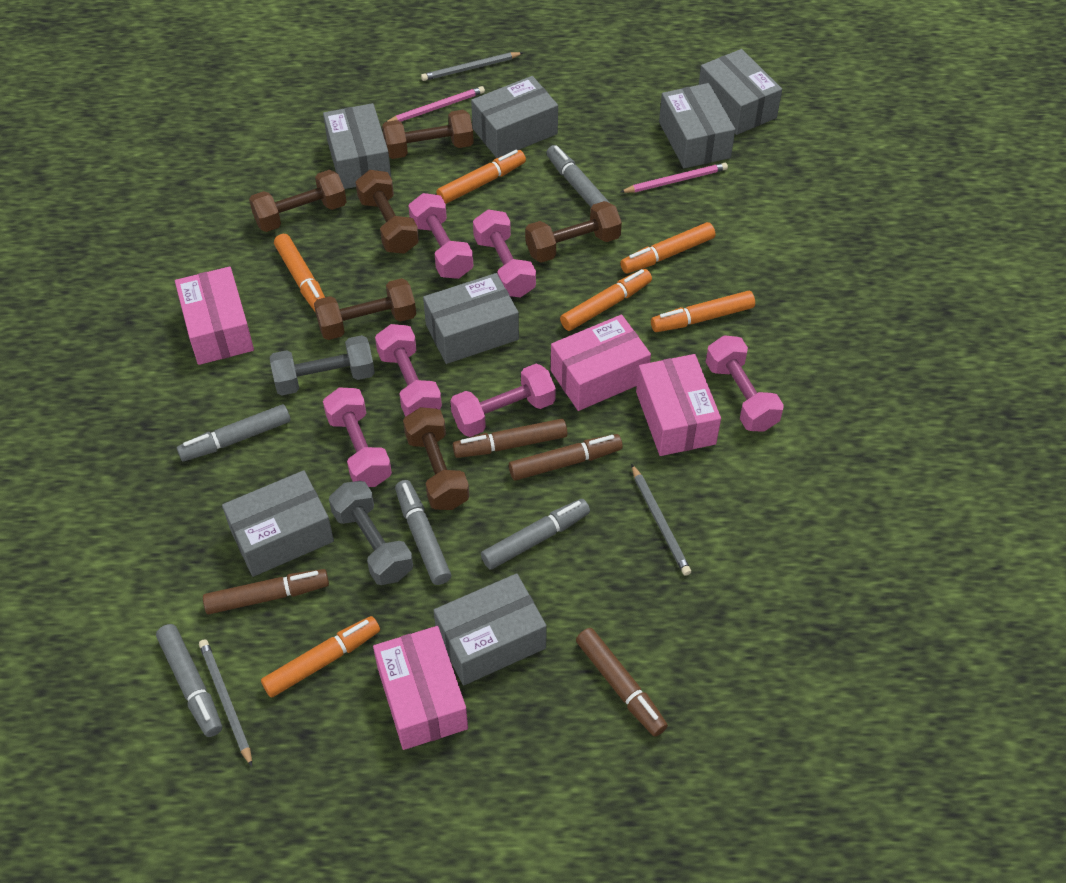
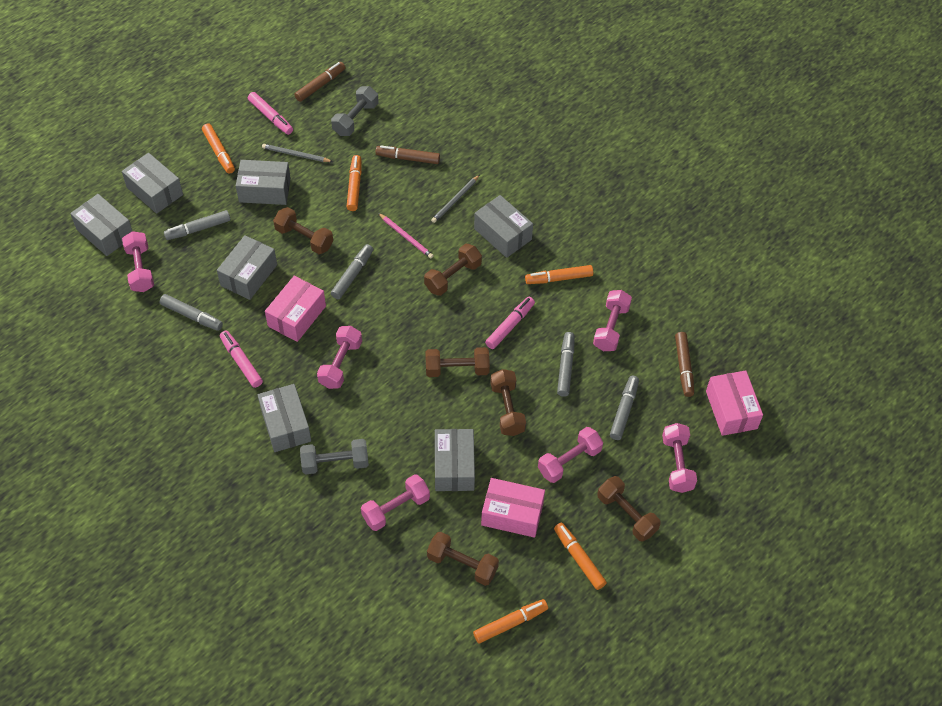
brown marker: 4 -> 3
grey pencil: 3 -> 2
orange marker: 6 -> 5
pink box: 4 -> 3
pink marker: 0 -> 3
pink pencil: 2 -> 1

